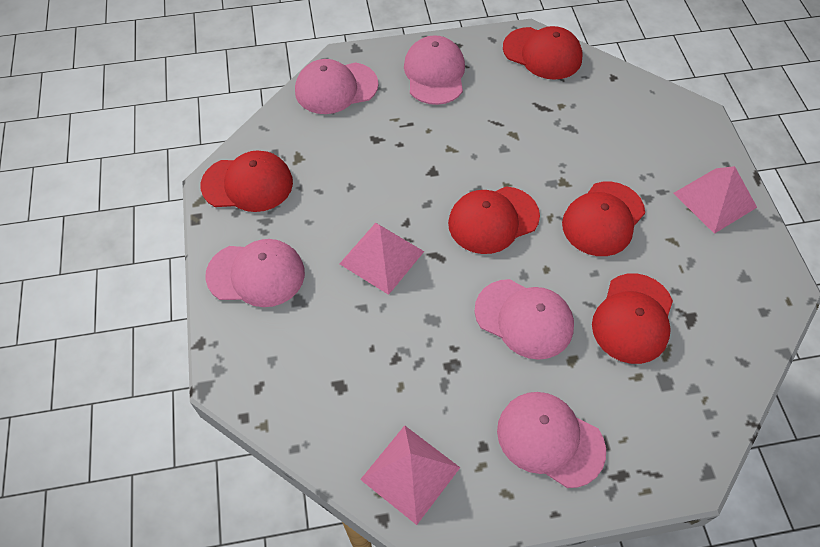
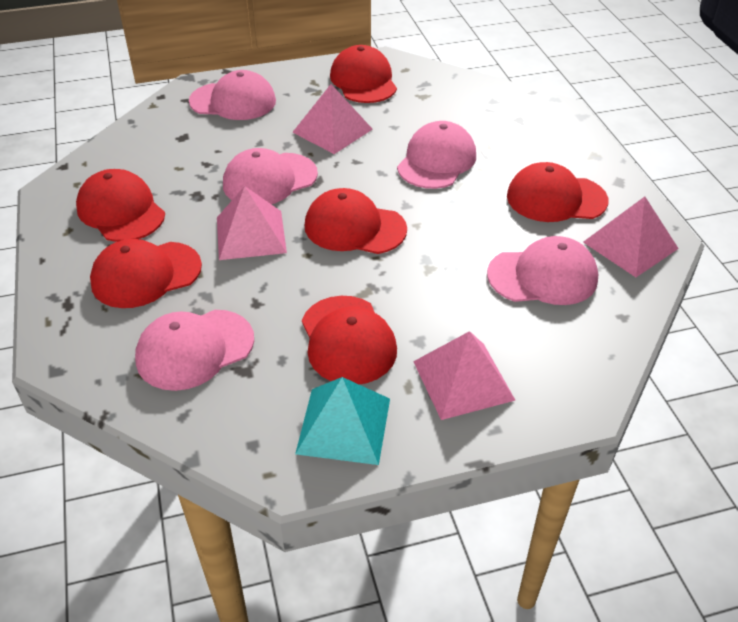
pink pyramid: 3 -> 4
red cap: 5 -> 6
turquoise pyramid: 0 -> 1

